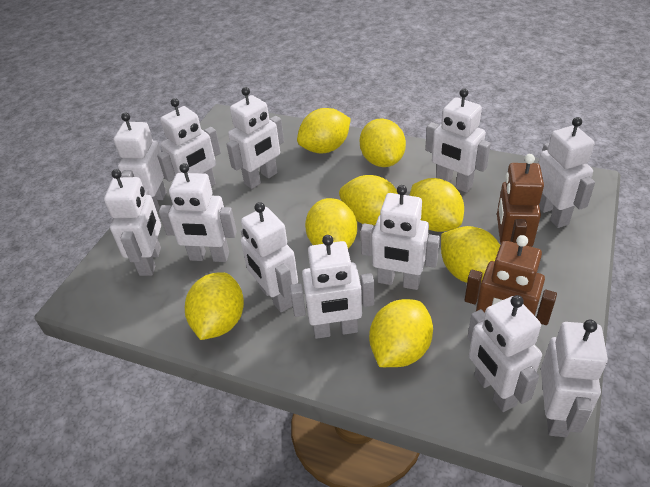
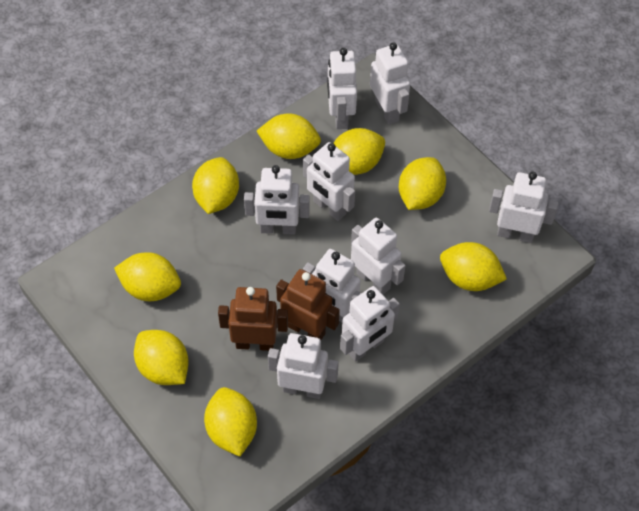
white robot: 12 -> 9

